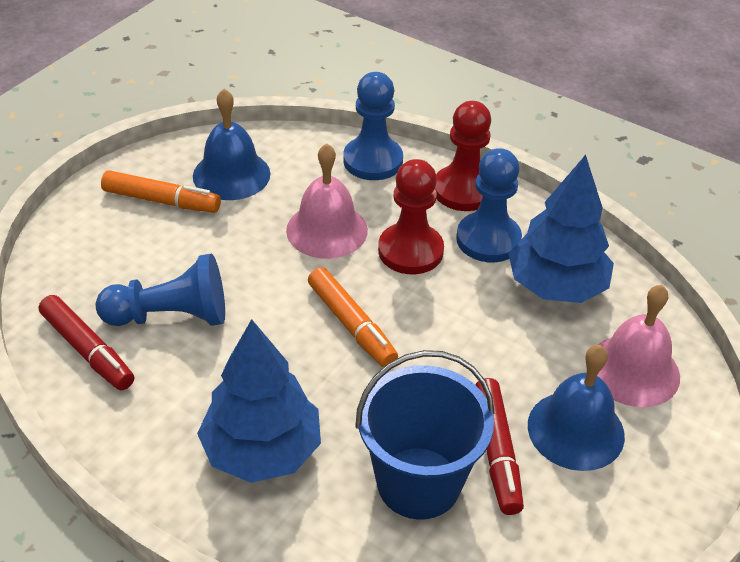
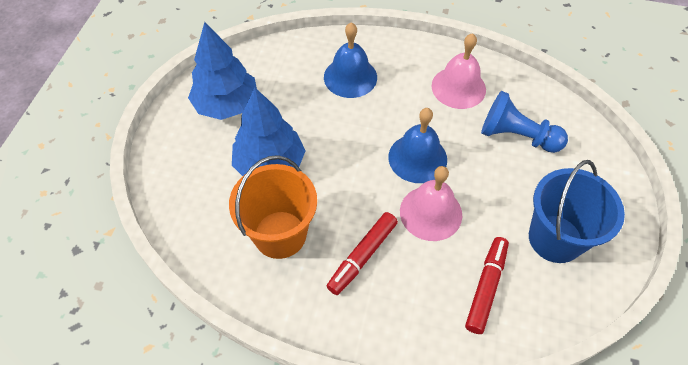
blue pawn: 3 -> 1
orange bucket: 0 -> 1
orange marker: 2 -> 0
red pawn: 2 -> 0

